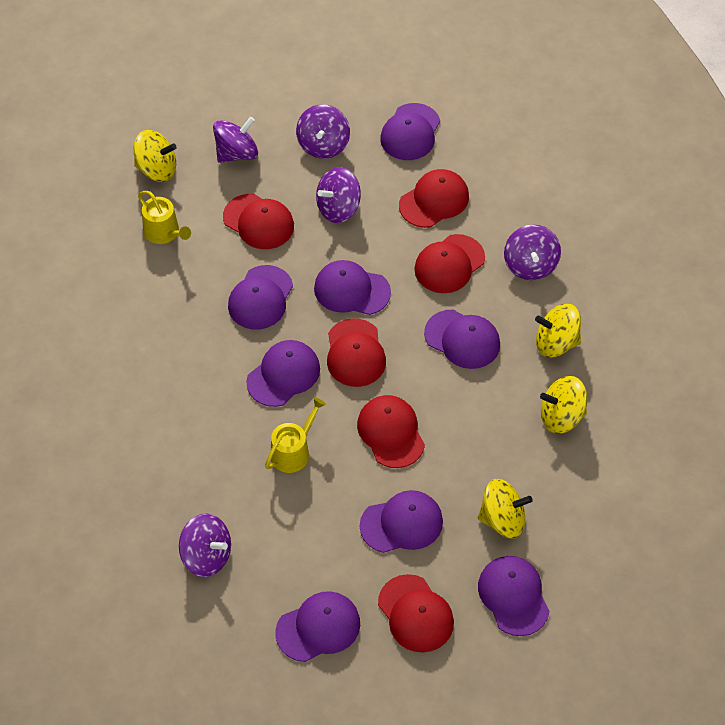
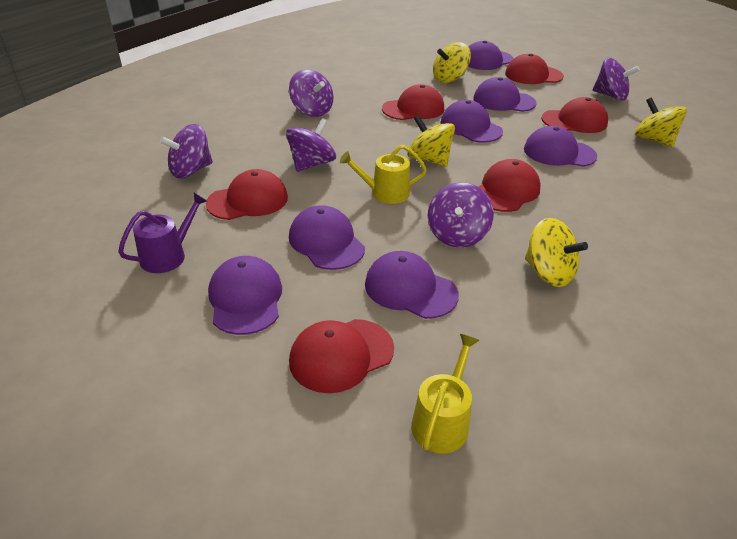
purple cap: 8 -> 7
purple watering can: 0 -> 1

